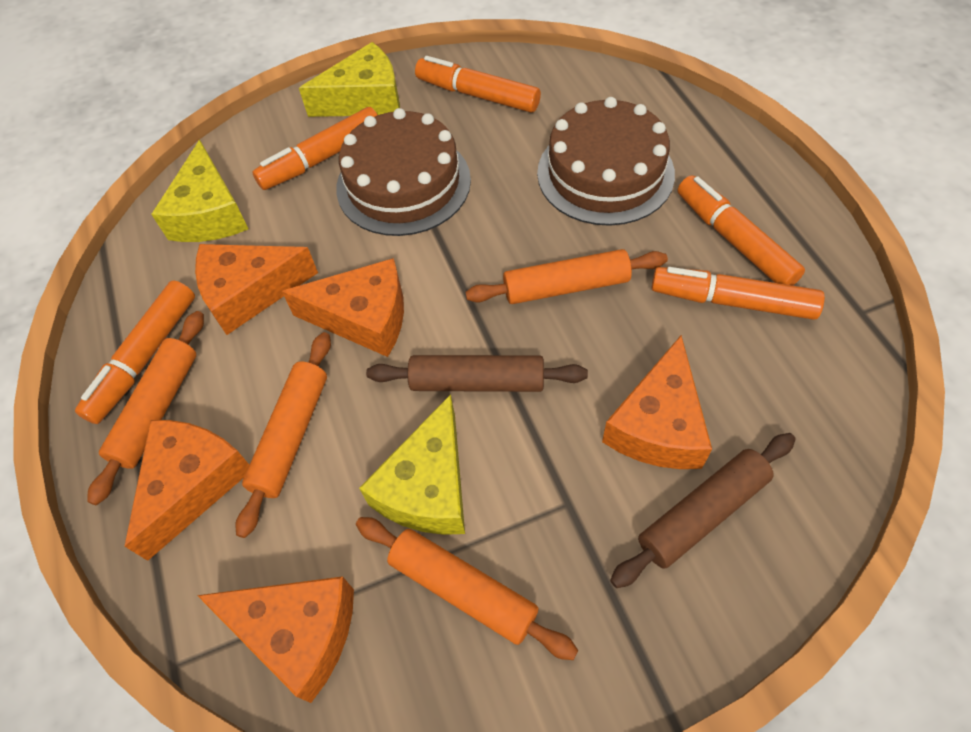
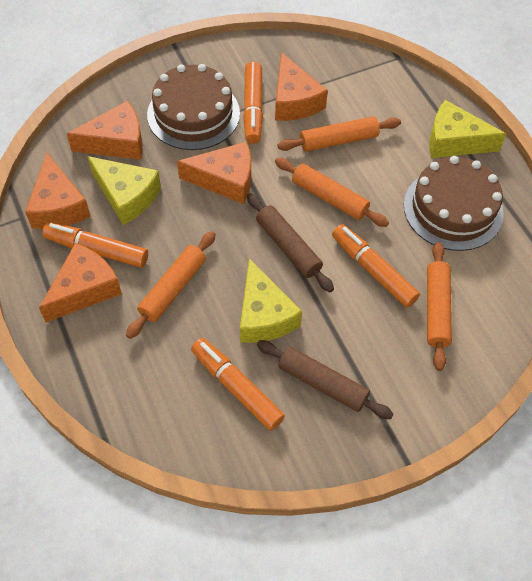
orange marker: 5 -> 4

